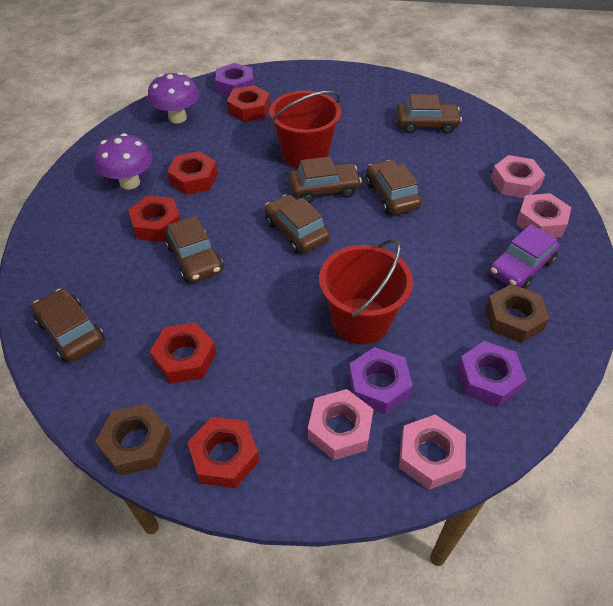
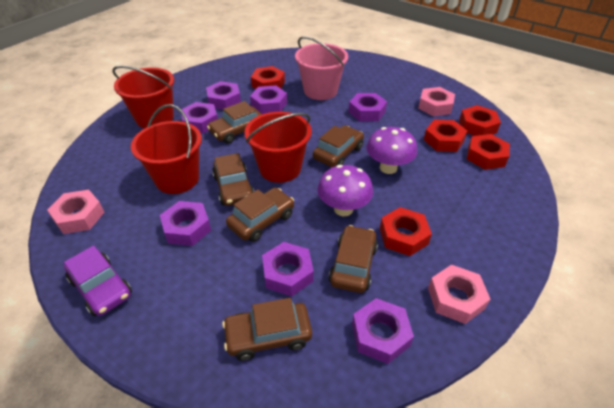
brown nut: 2 -> 0
pink bucket: 0 -> 1
pink nut: 4 -> 3
purple nut: 3 -> 7
red bucket: 2 -> 3

